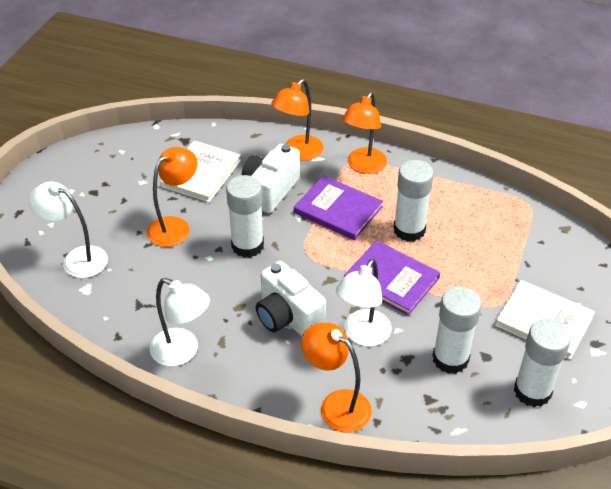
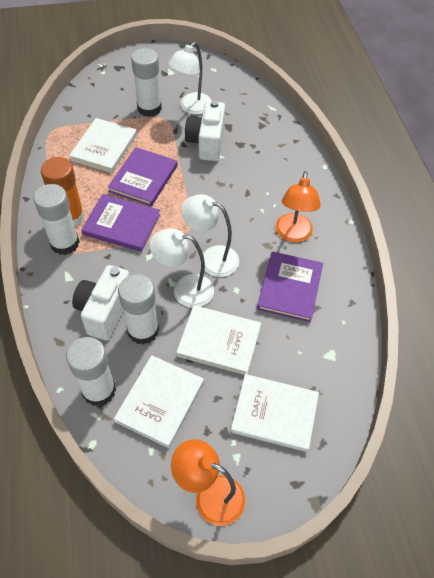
orange glue stick: 0 -> 1
orange lamp: 4 -> 2
purple book: 2 -> 3
white book: 2 -> 4

